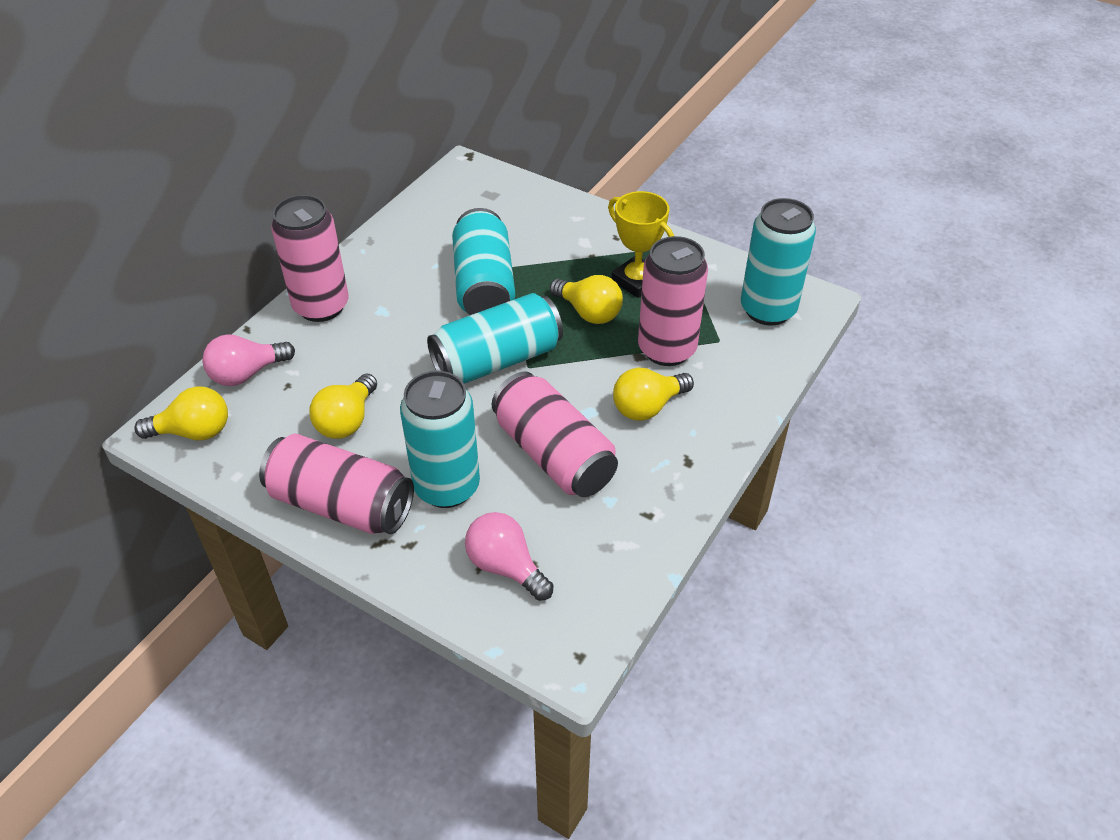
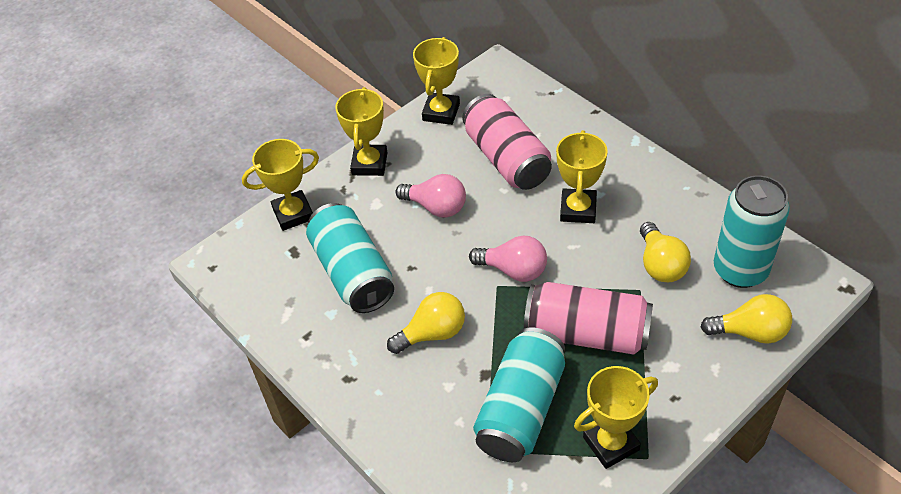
pink can: 4 -> 2
turquoise can: 4 -> 3
yellow light bulb: 4 -> 3
yellow trophy: 1 -> 5

